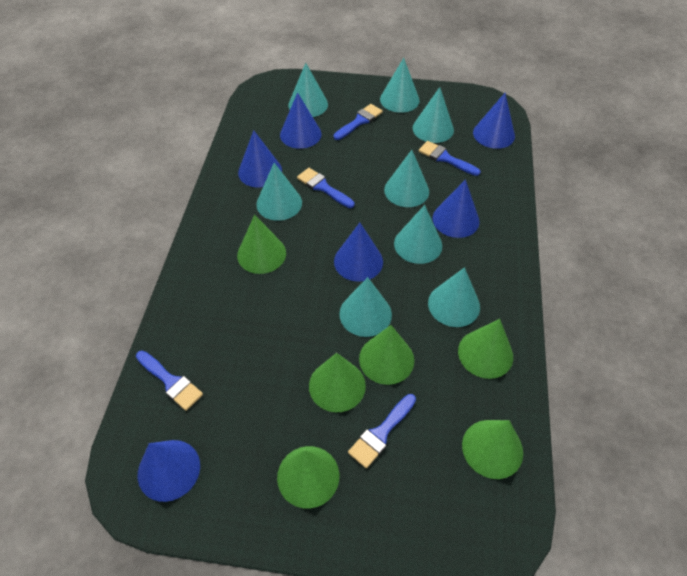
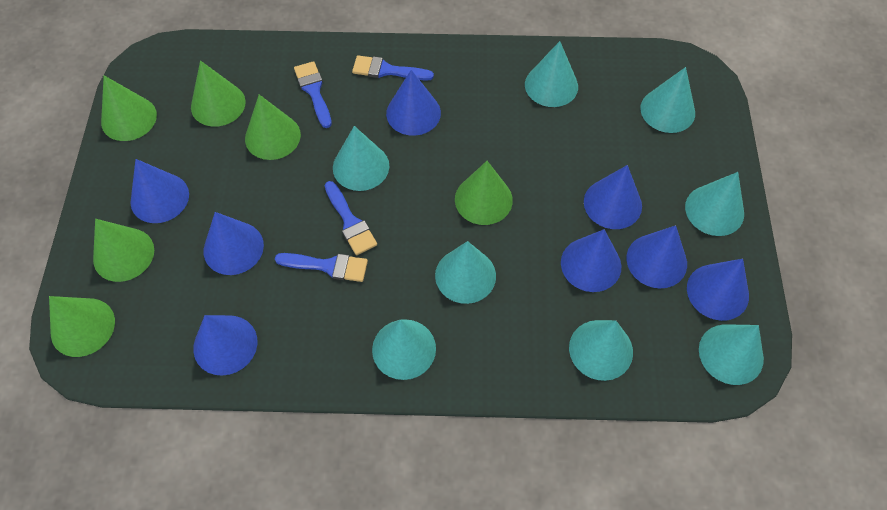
blue brush: 5 -> 4
blue cone: 6 -> 8

